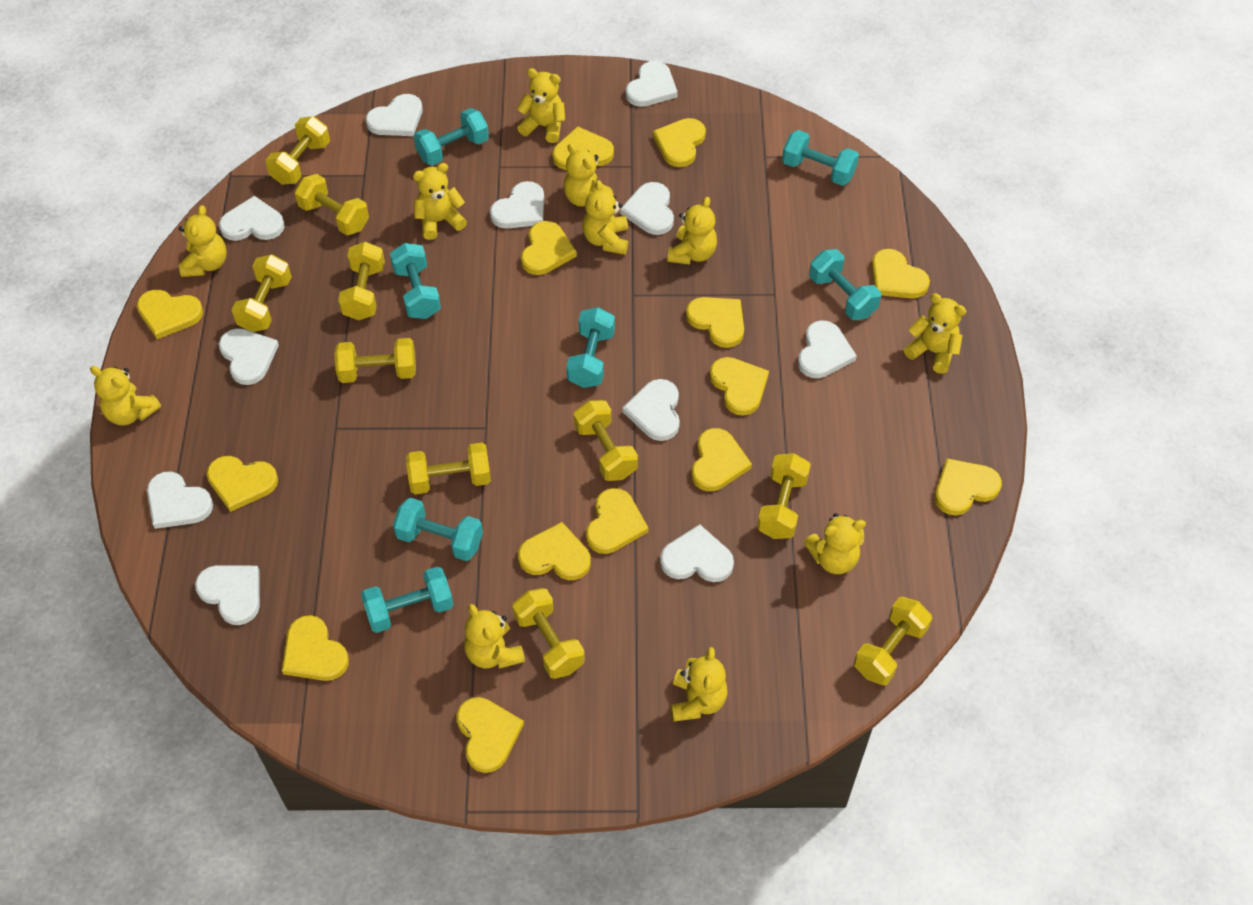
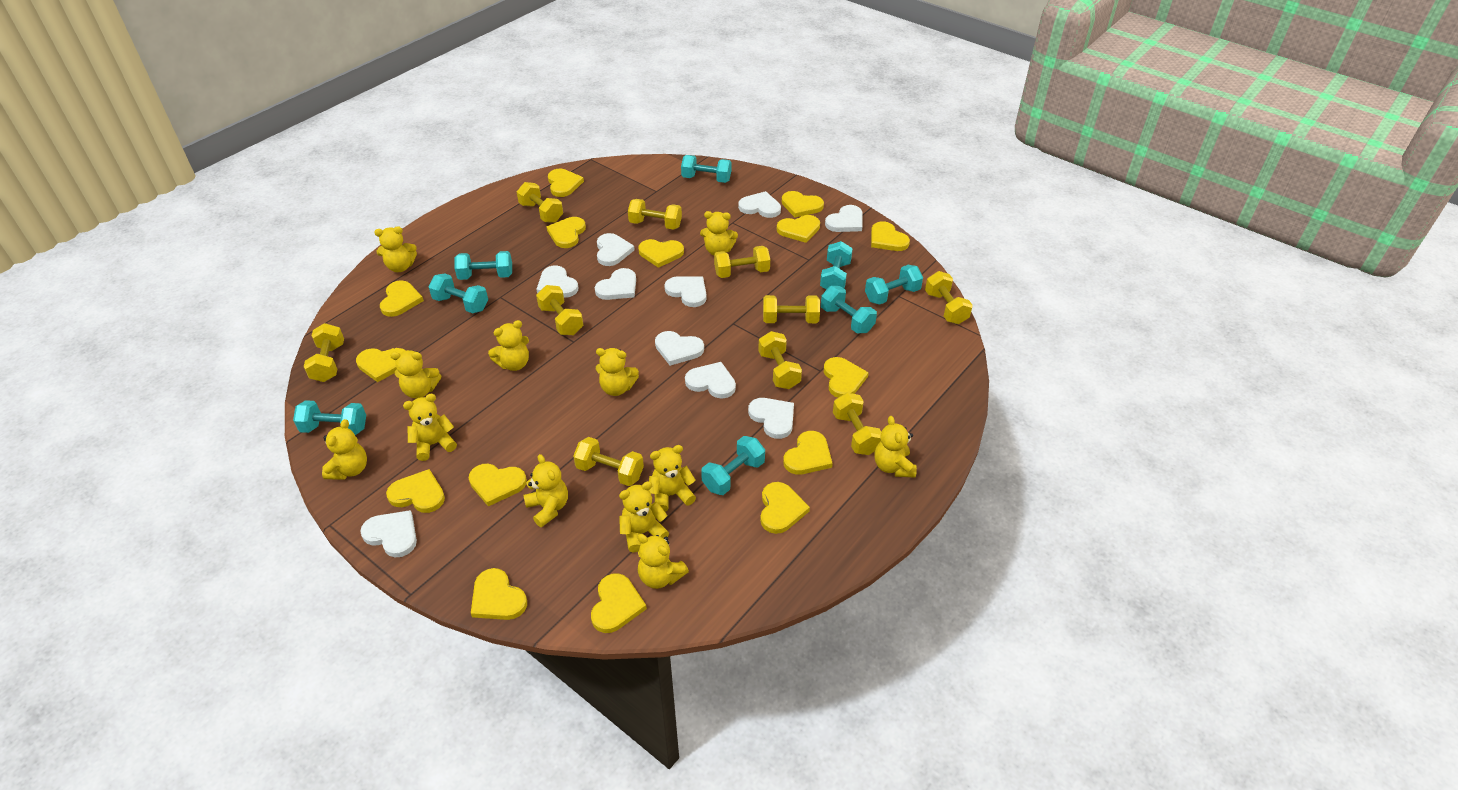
turquoise dumbbell: 7 -> 8
white heart: 11 -> 10
yellow heart: 14 -> 15
yellow teddy bear: 11 -> 12

